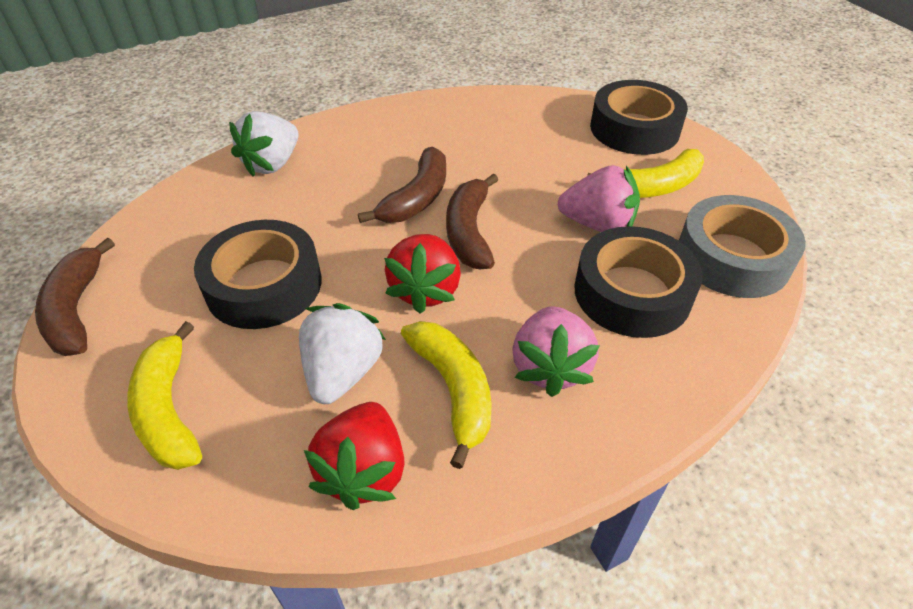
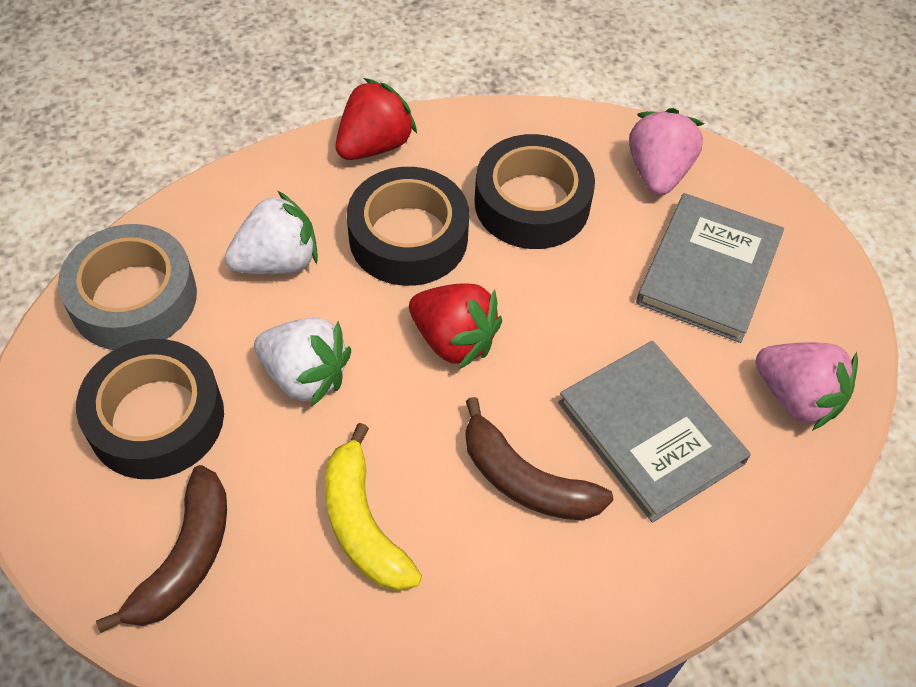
brown banana: 3 -> 2
grey book: 0 -> 2
yellow banana: 3 -> 1

